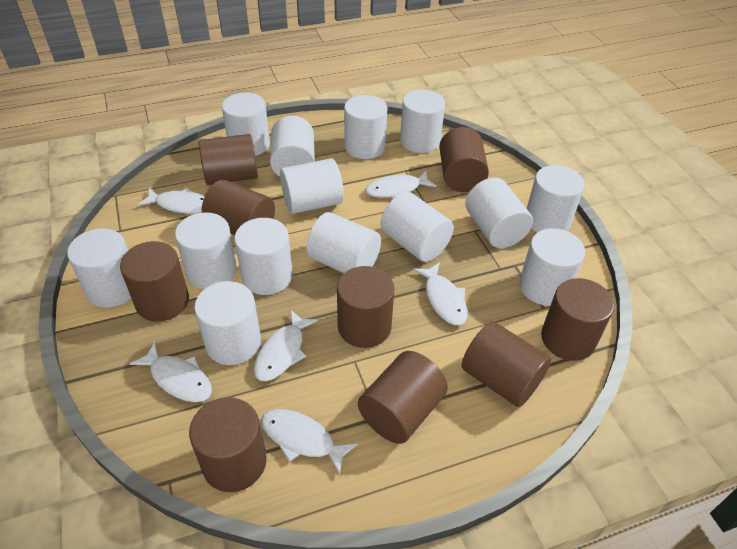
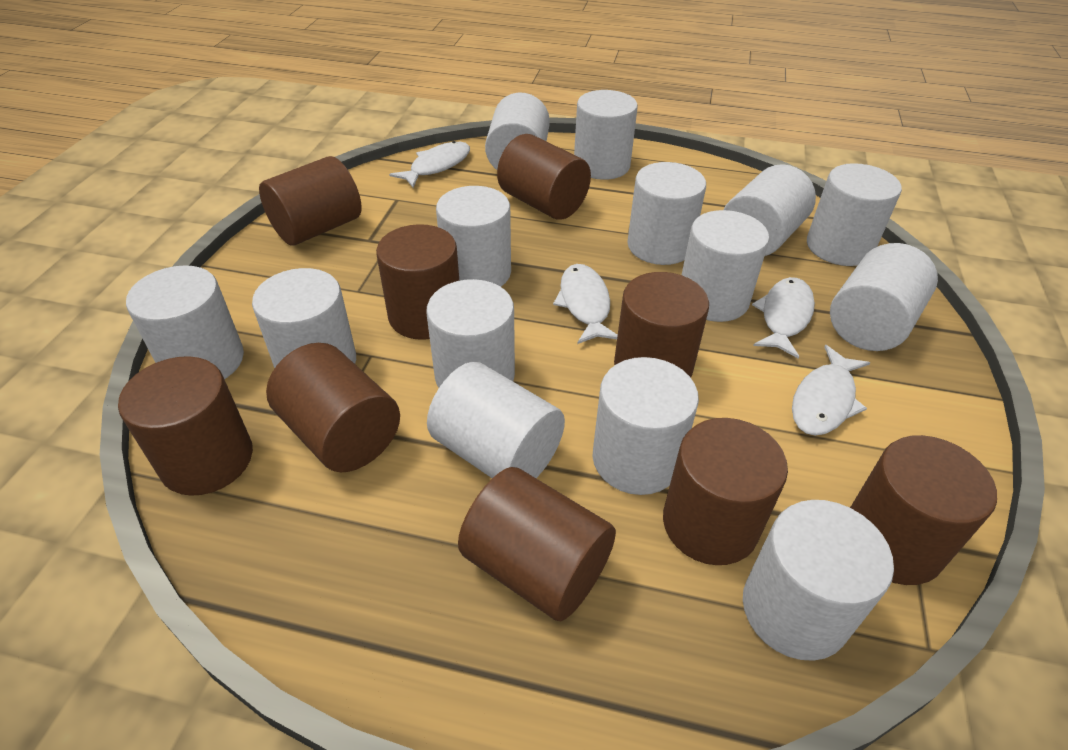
white fish: 6 -> 4

